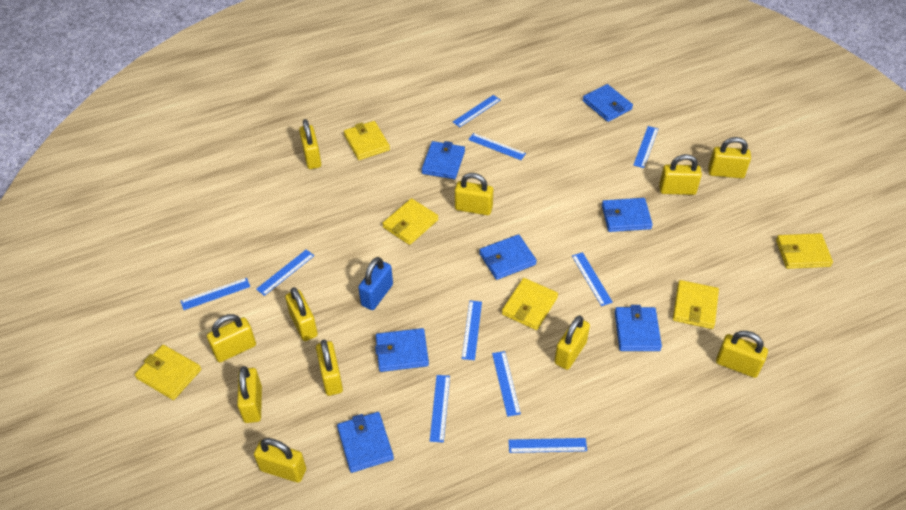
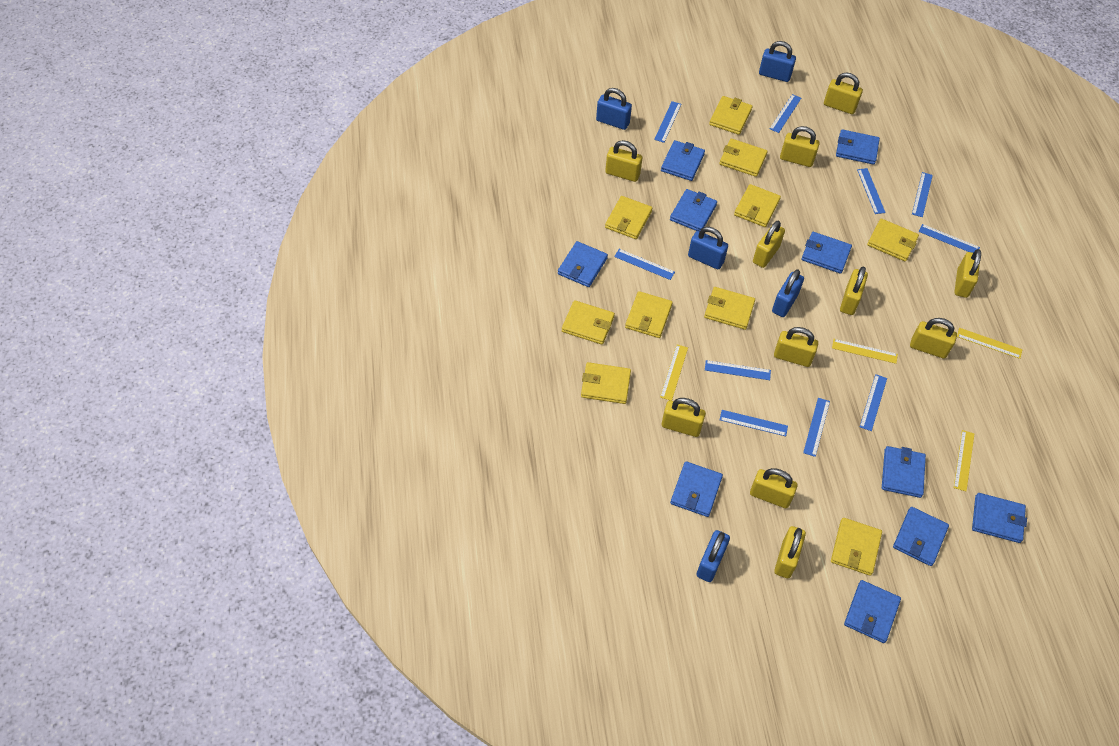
blue padlock: 1 -> 5
blue wallet: 7 -> 10
yellow ruler: 0 -> 4
yellow wallet: 6 -> 10

